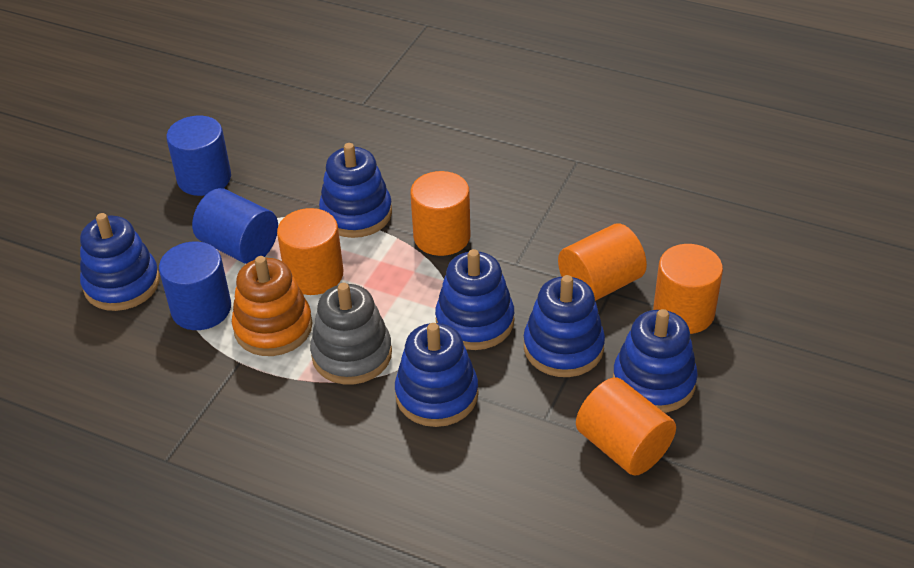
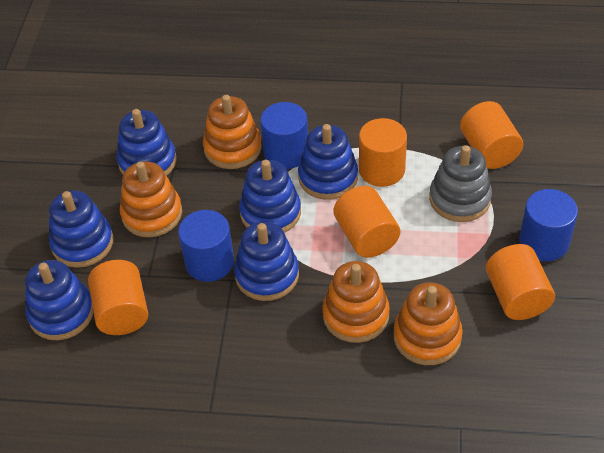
orange stacking toy: 1 -> 4

